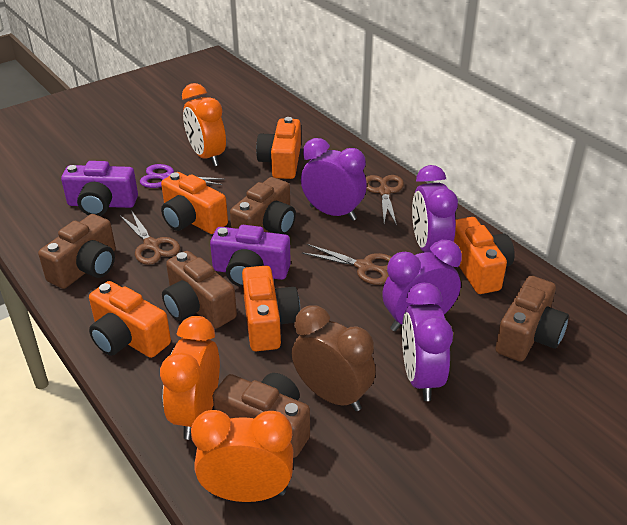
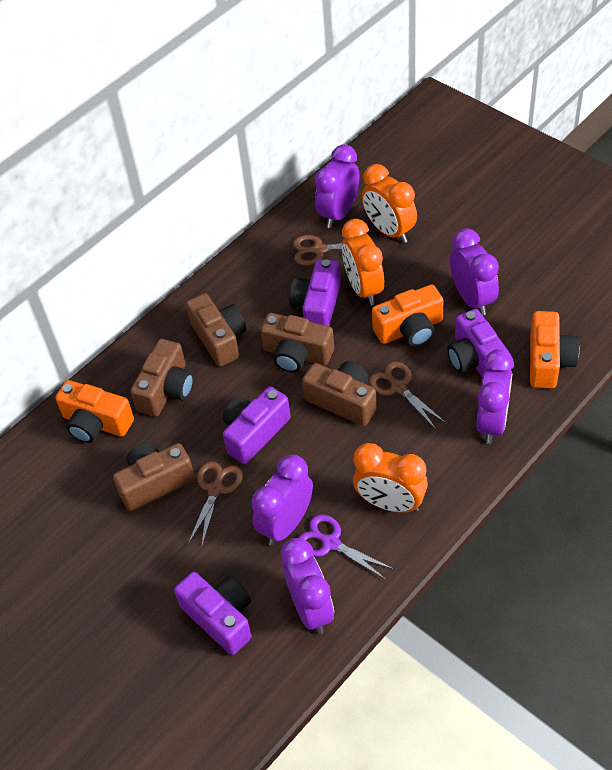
brown clock: 1 -> 0
orange camera: 5 -> 3
purple camera: 2 -> 4
purple clock: 4 -> 5

